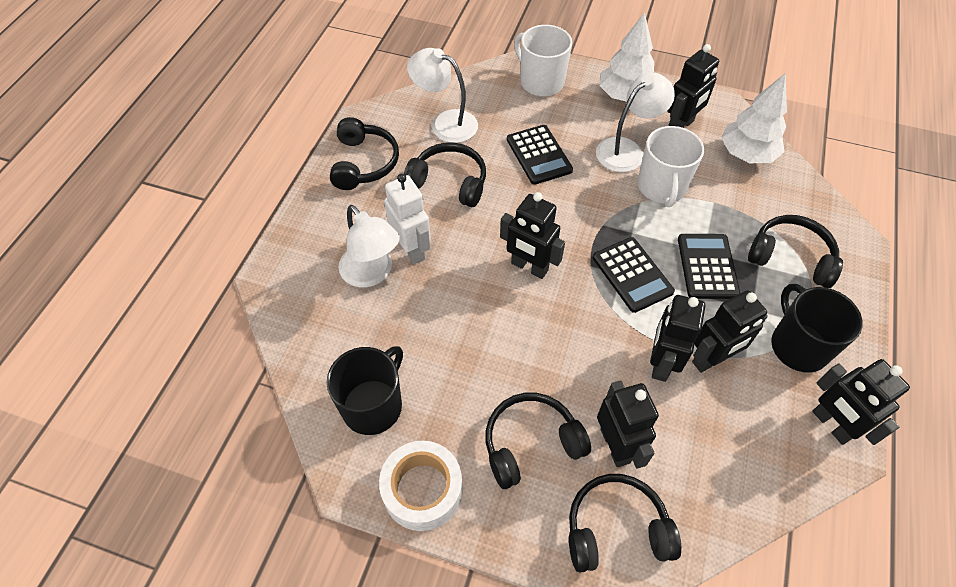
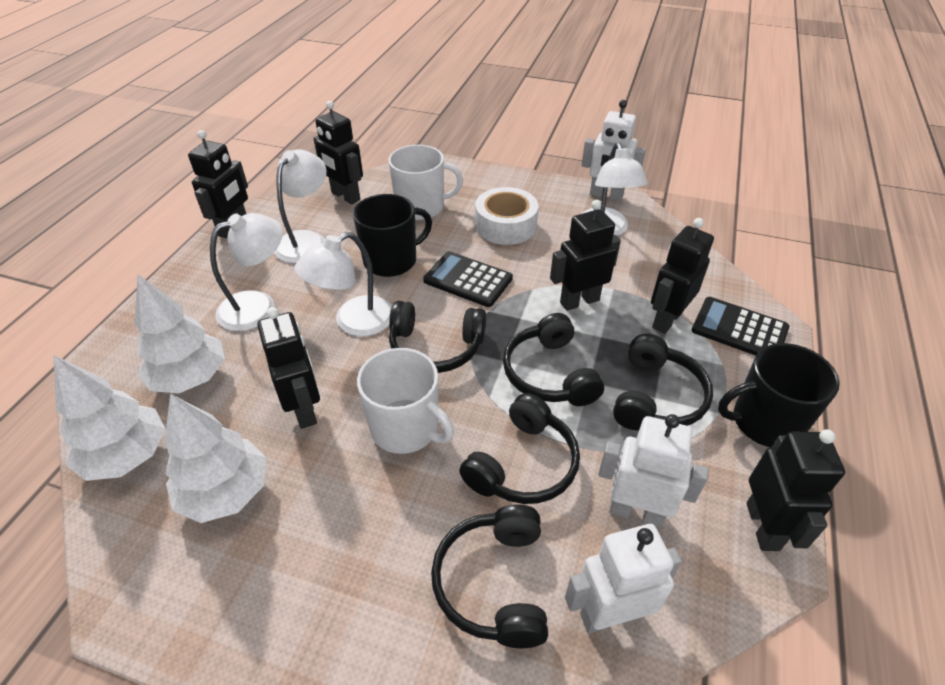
black calculator: 3 -> 2
white lamp: 3 -> 4
white robot: 1 -> 3
white tree: 2 -> 3

